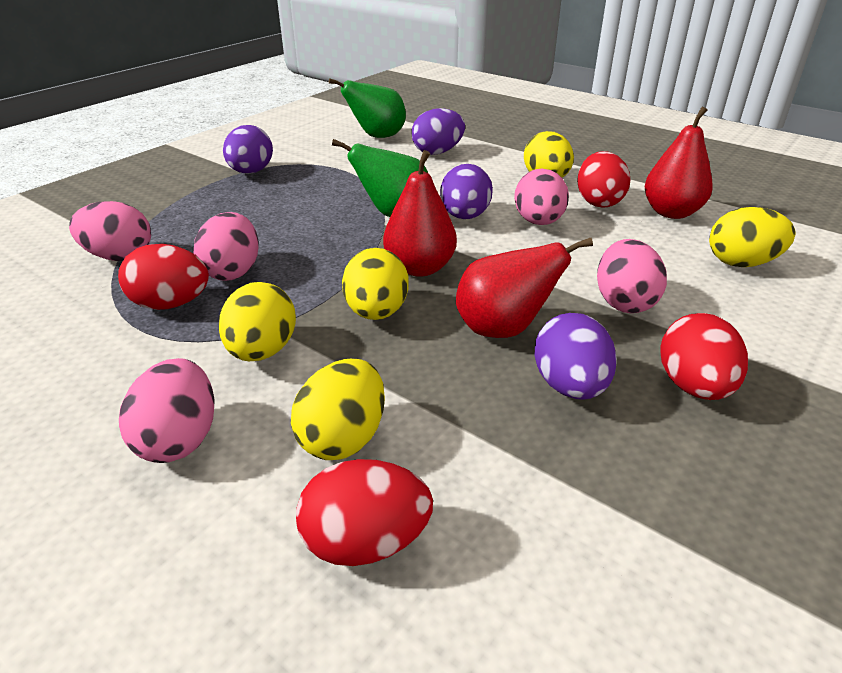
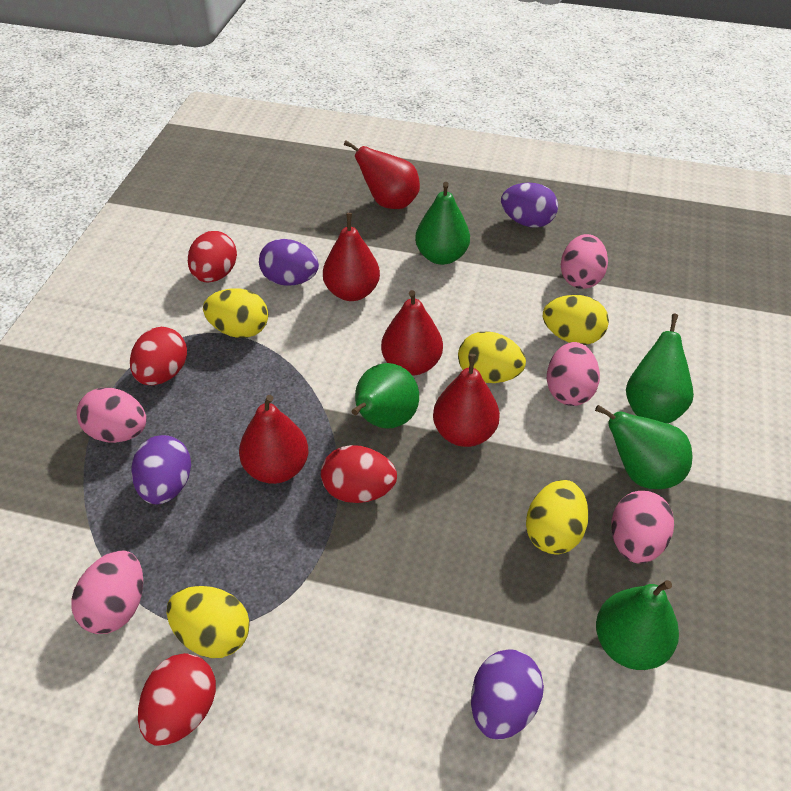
green pear: 2 -> 5
red pear: 3 -> 5

